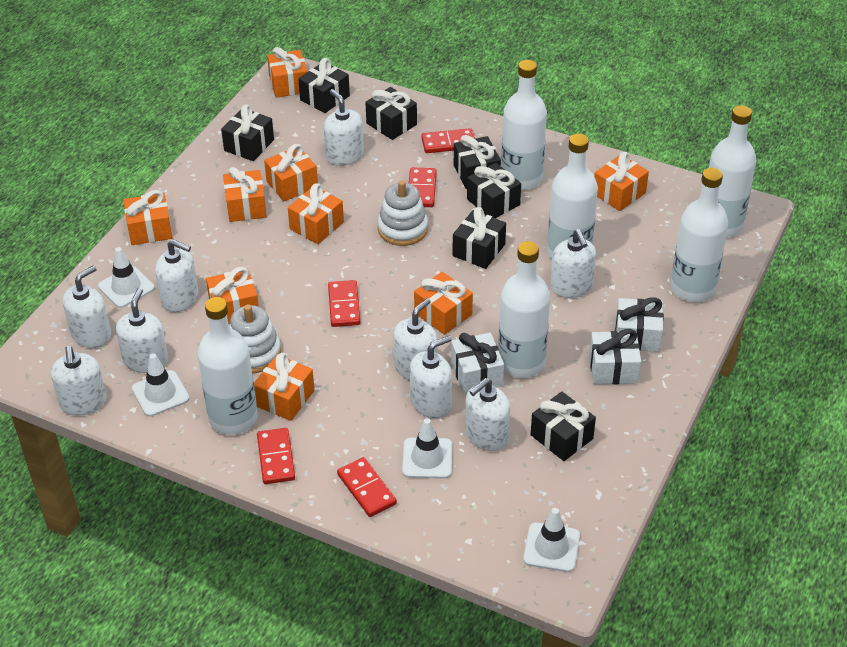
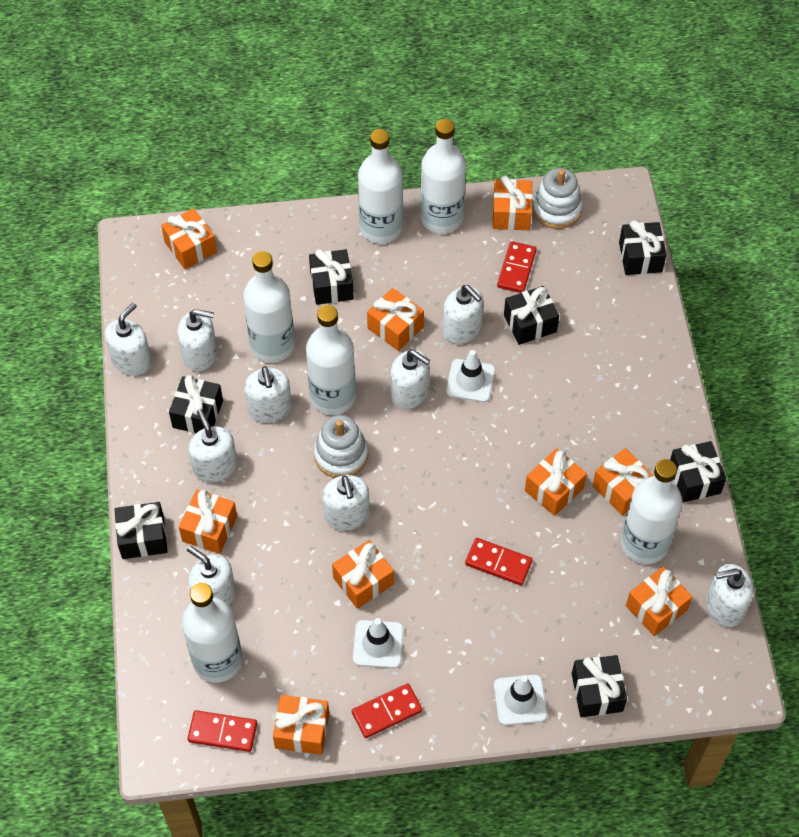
red domino: 5 -> 4
white gift: 3 -> 0
white traffic cone: 4 -> 3

